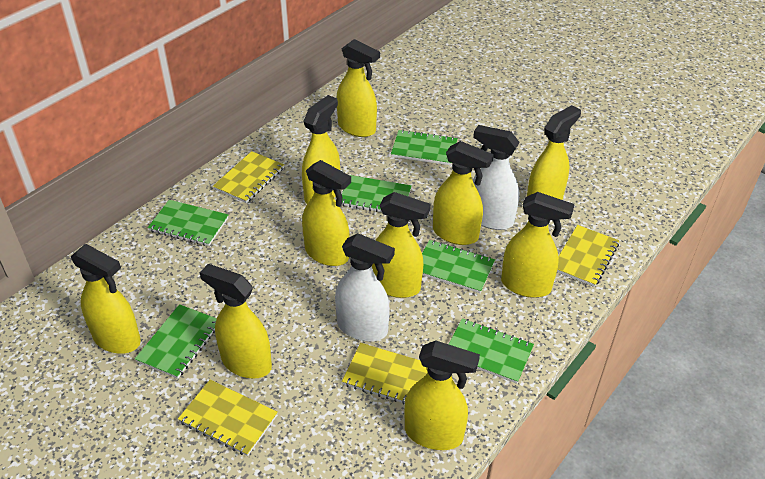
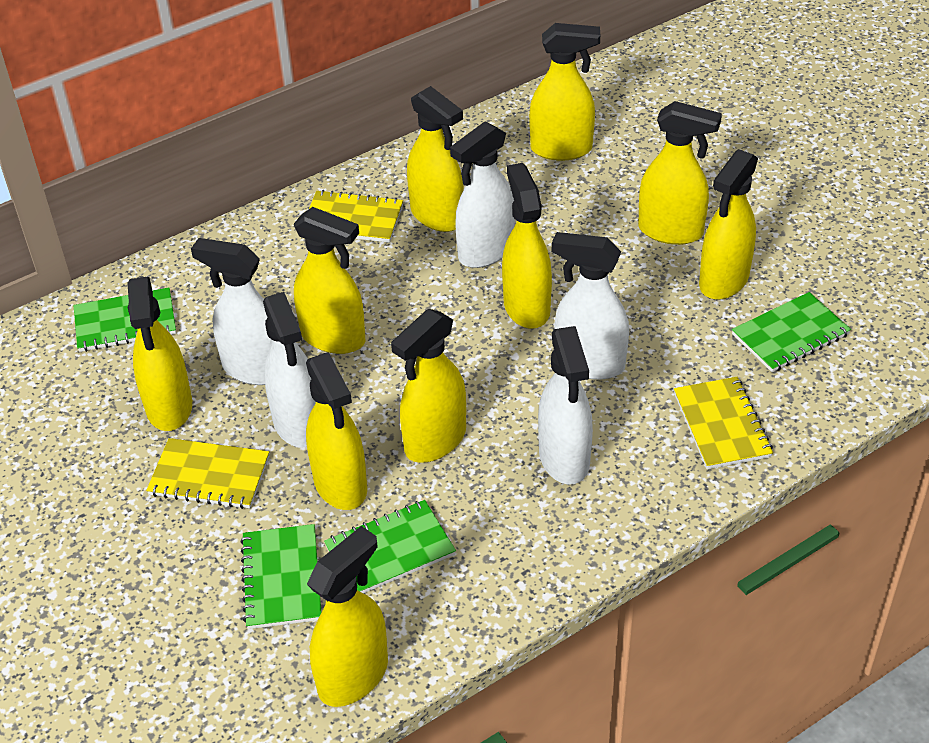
green notebook: 6 -> 4
white spray bottle: 2 -> 5
yellow notebook: 4 -> 3

